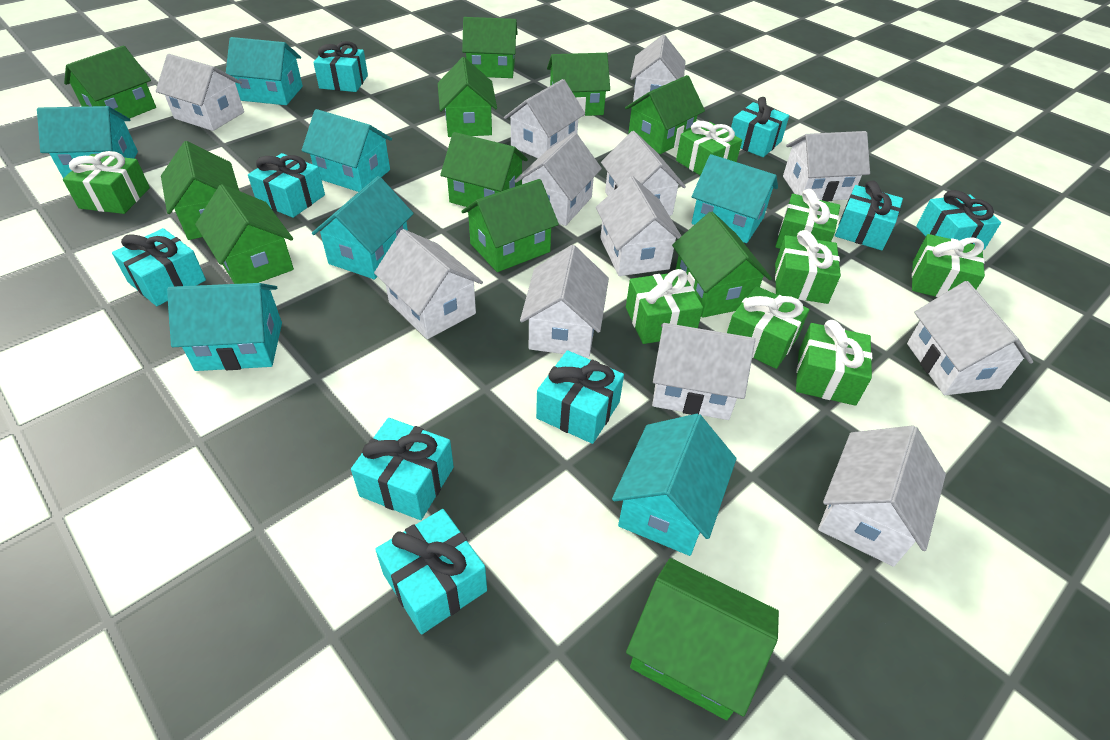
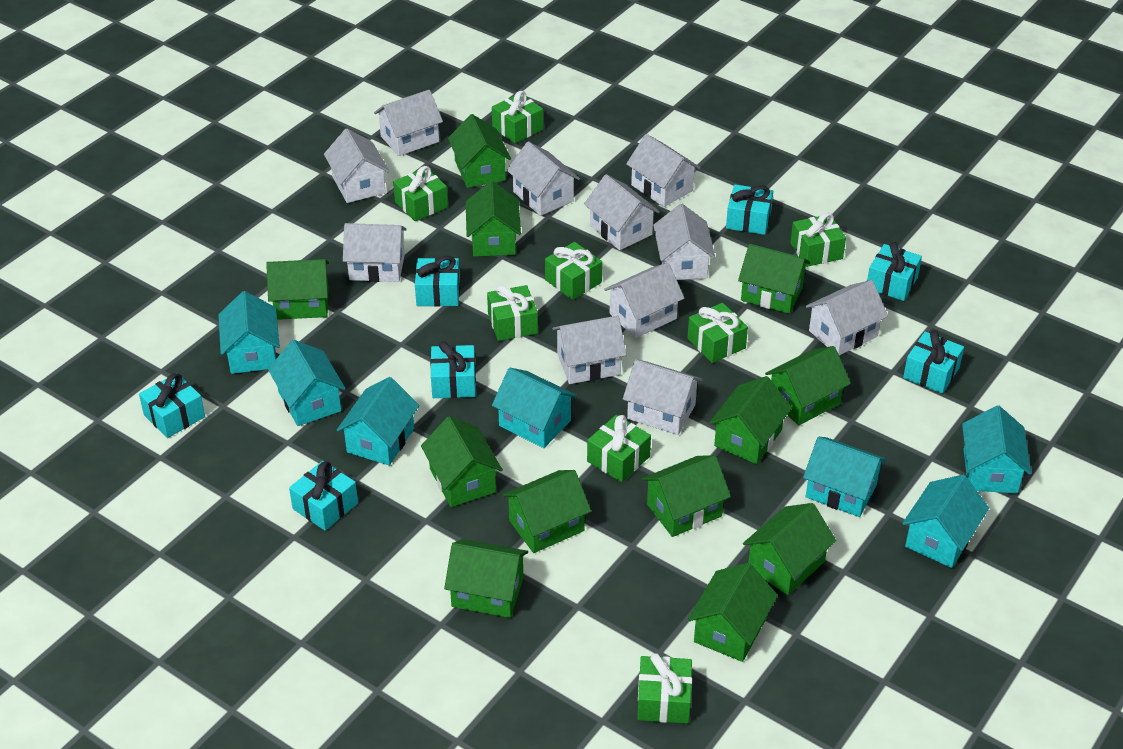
green house: 11 -> 12
turquoise gift: 9 -> 7
white house: 12 -> 11

